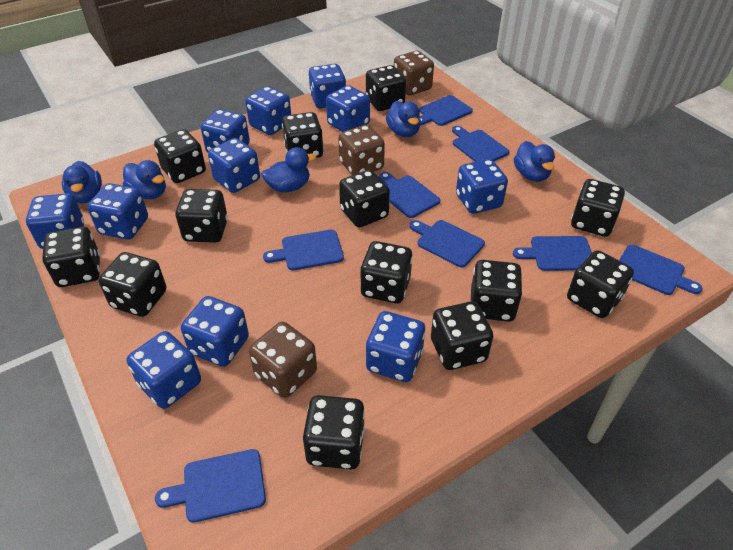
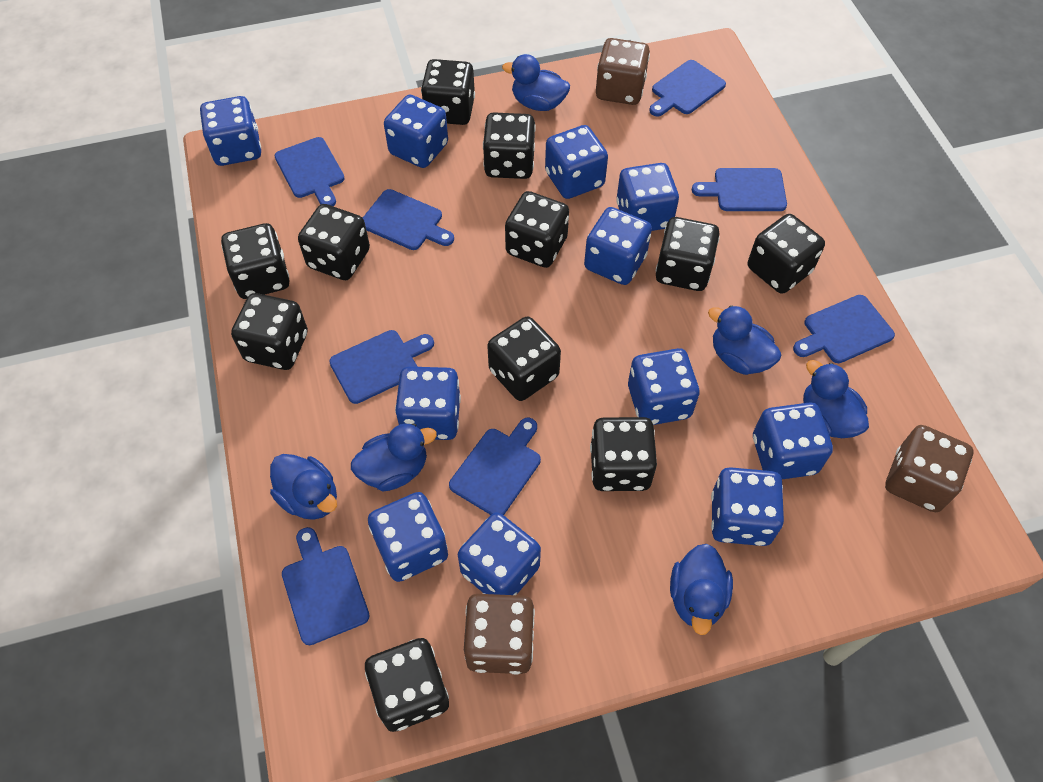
black dice: 13 -> 11
blue duck: 5 -> 6

